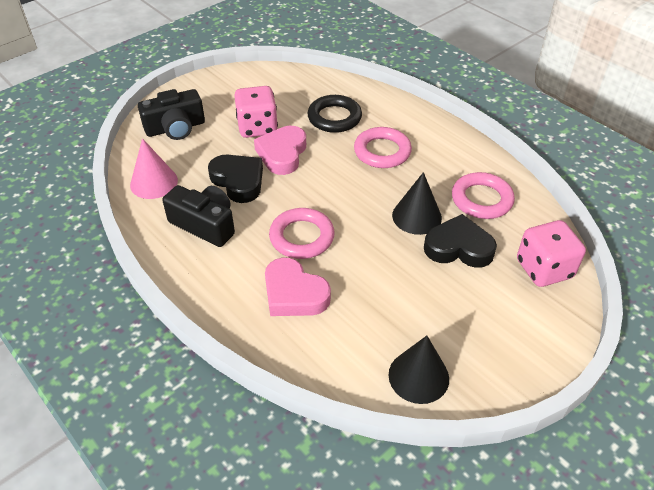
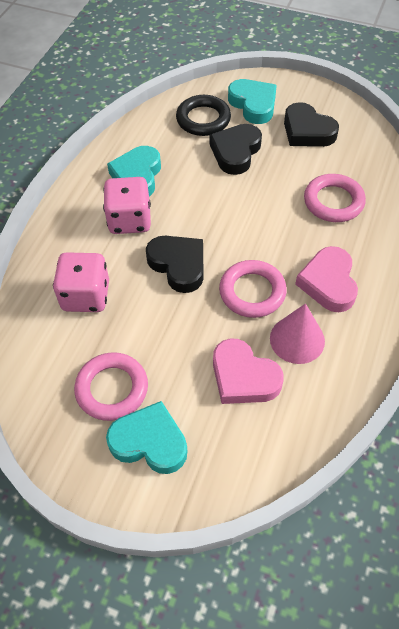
black camera: 2 -> 0
black cone: 2 -> 0
black heart: 2 -> 3
turquoise heart: 0 -> 3

